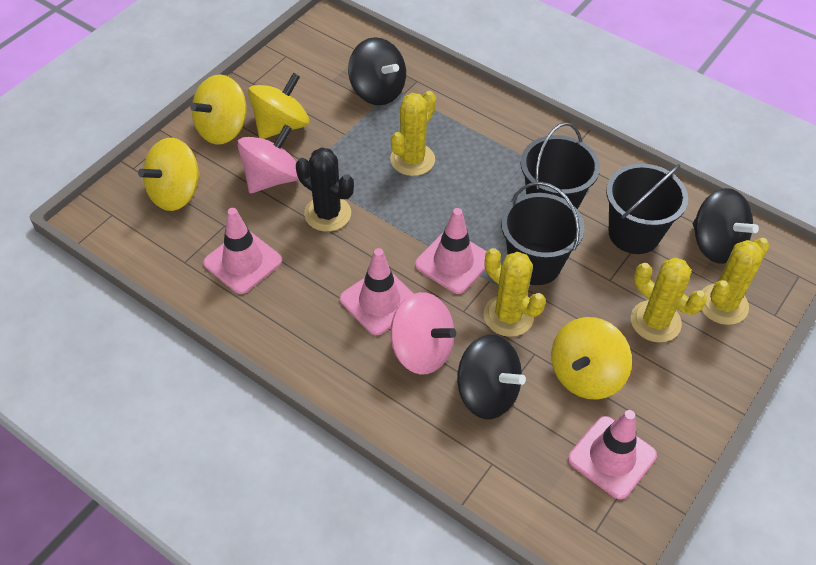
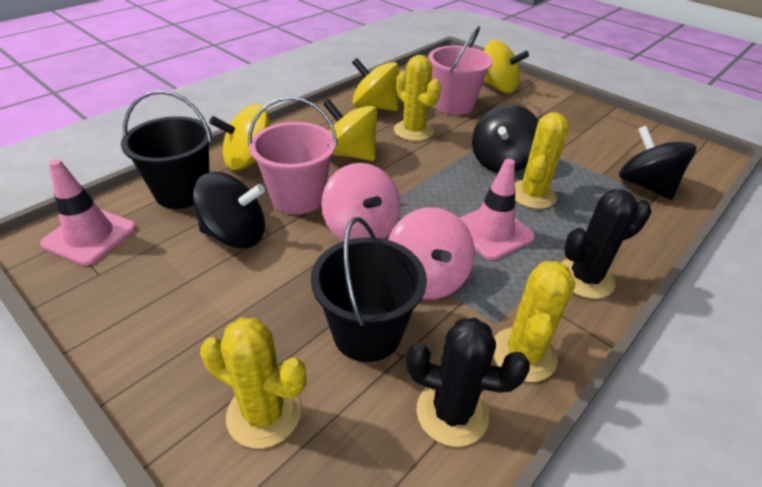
black bucket: 3 -> 2
black cactus: 1 -> 2
pink bucket: 0 -> 2
pink traffic cone: 4 -> 2

